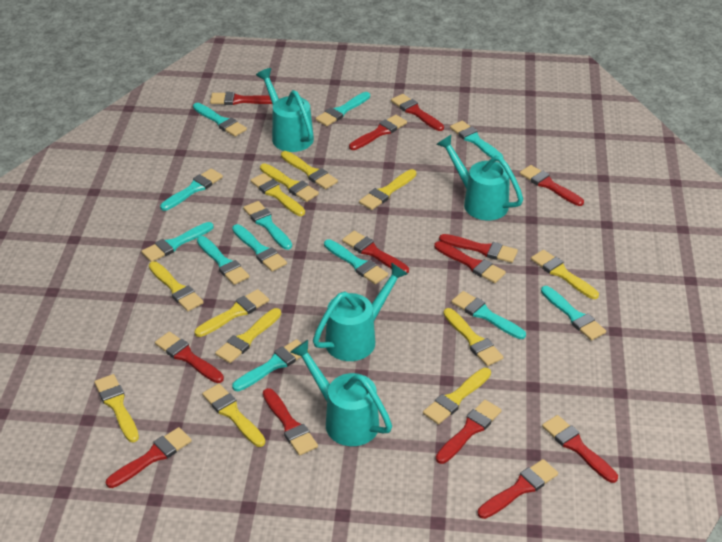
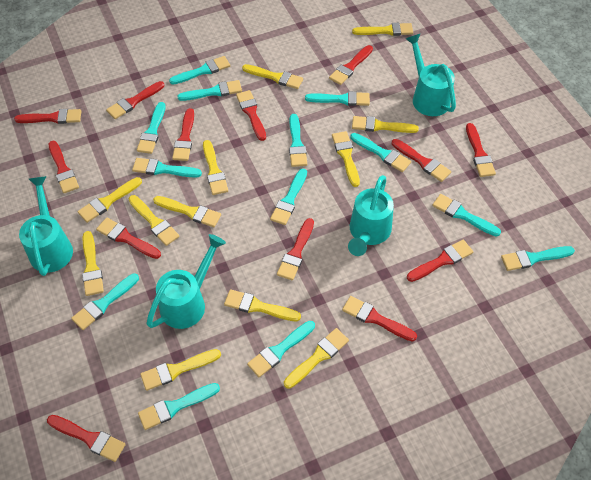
turquoise brush: 12 -> 13

